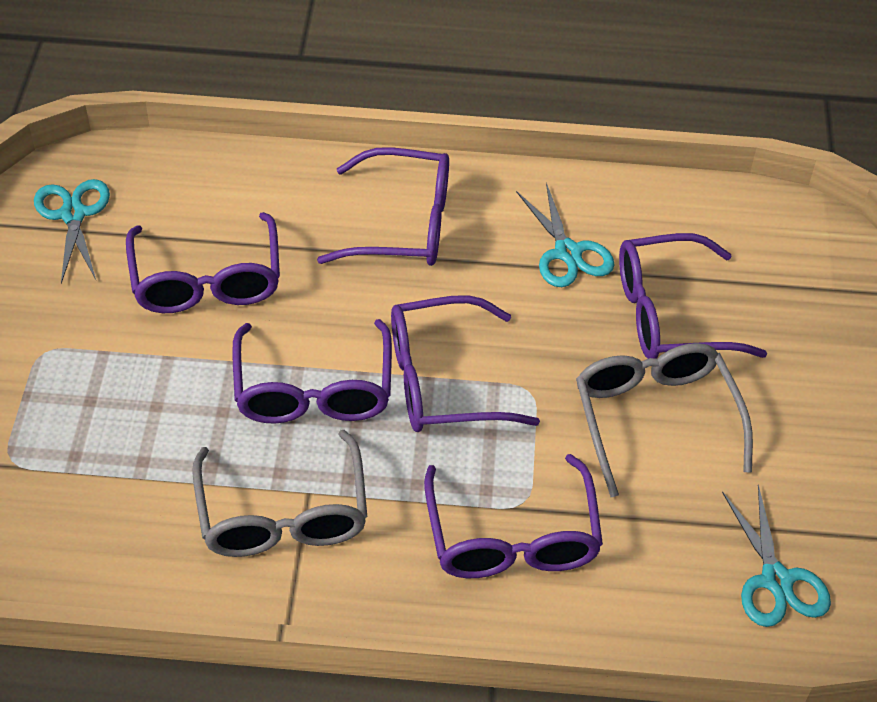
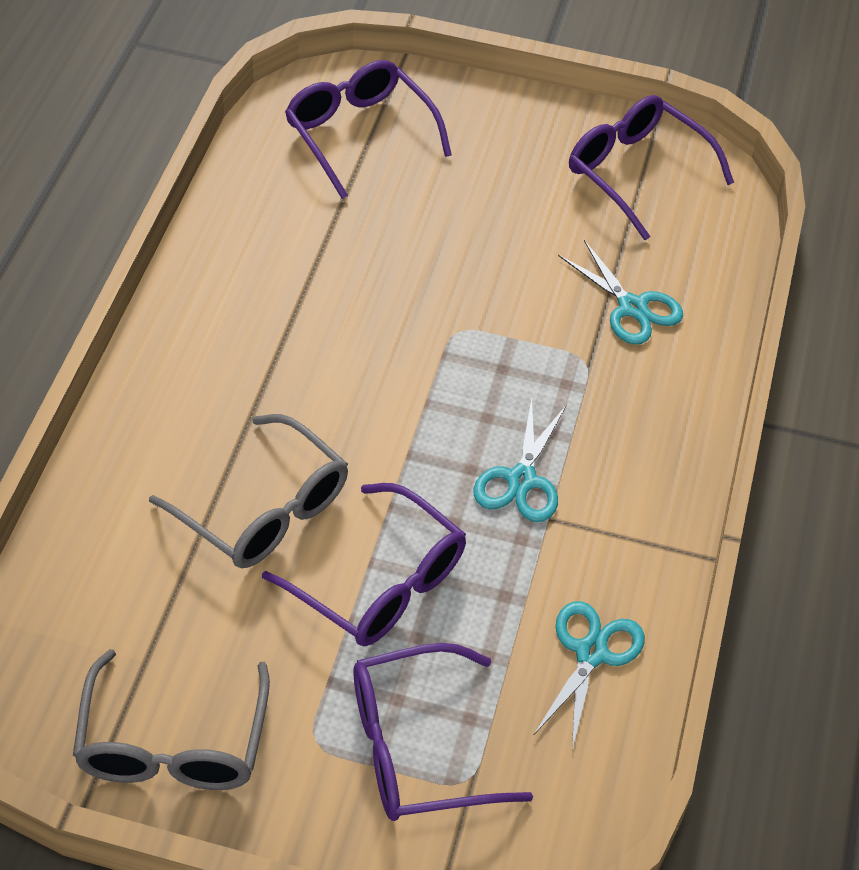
purple glasses: 6 -> 4

